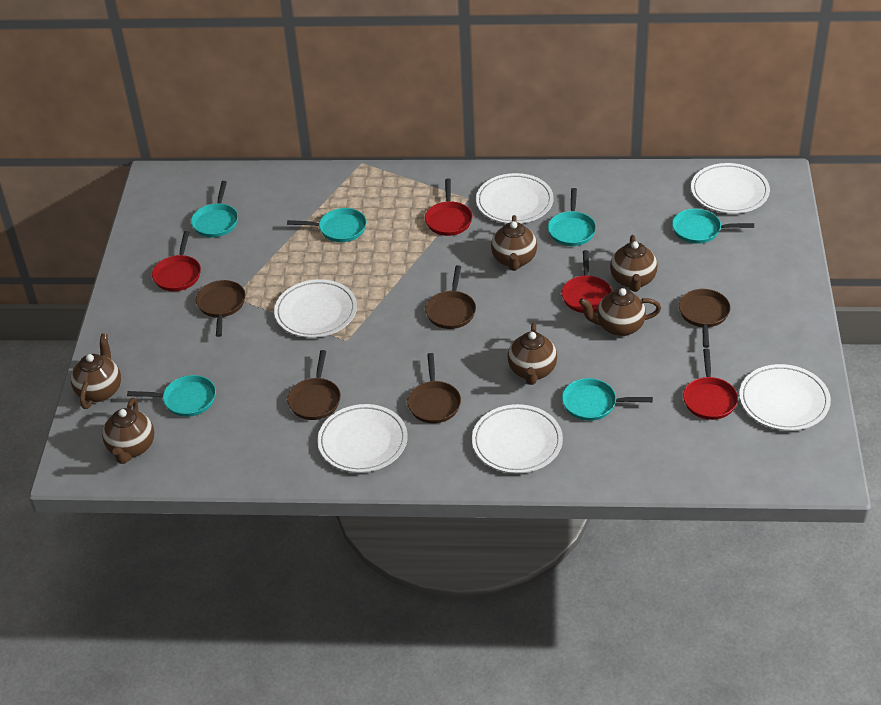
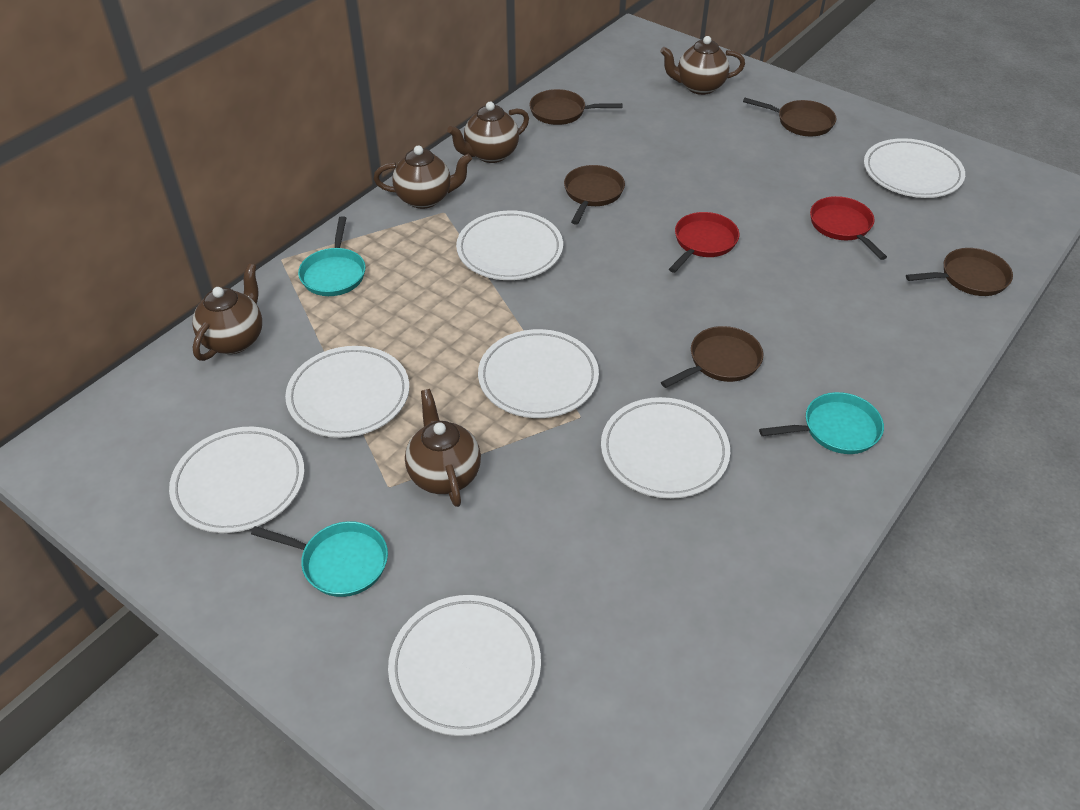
brown teapot: 6 -> 5
red pan: 4 -> 2
turquoise pan: 6 -> 3
white plate: 6 -> 7

